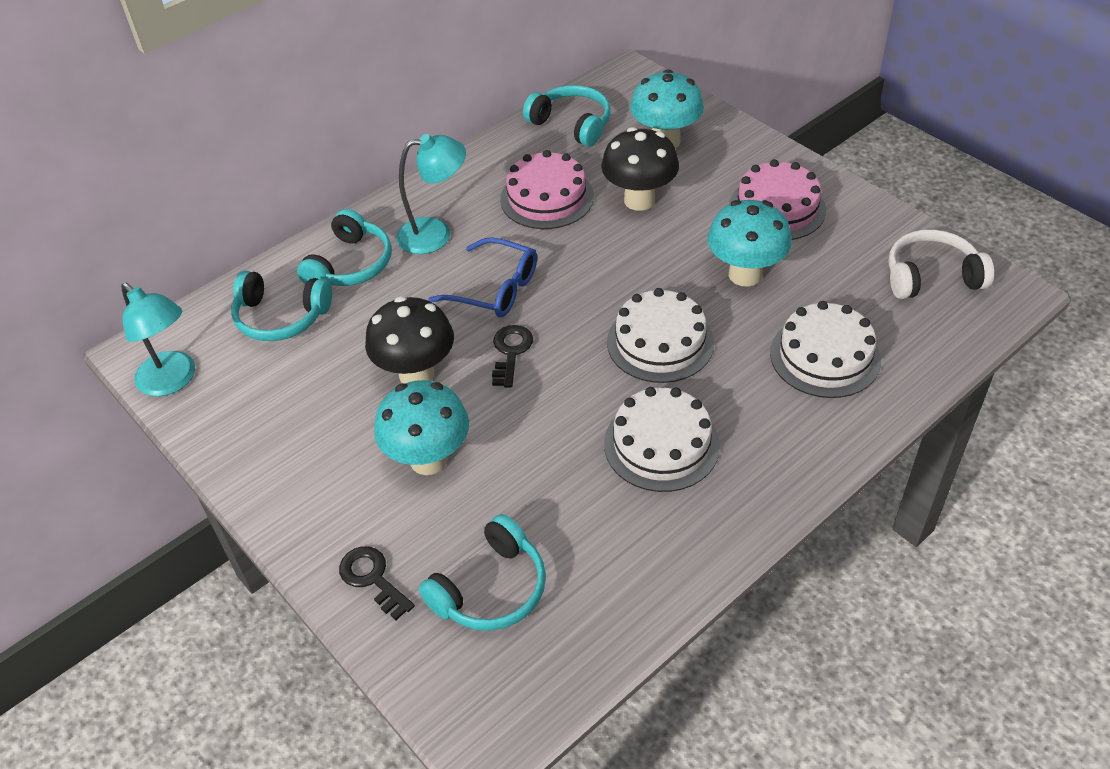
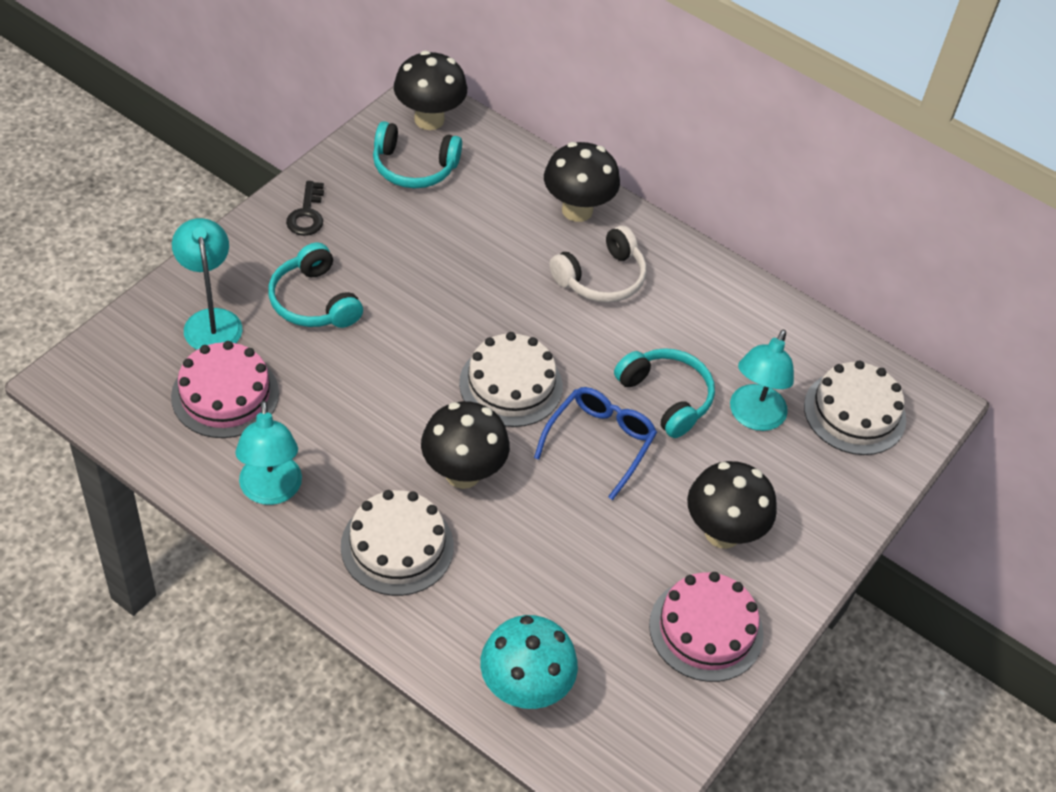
black key: 2 -> 1
black mushroom: 2 -> 4
turquoise headphones: 4 -> 3
turquoise lamp: 2 -> 3
turquoise mushroom: 3 -> 1

